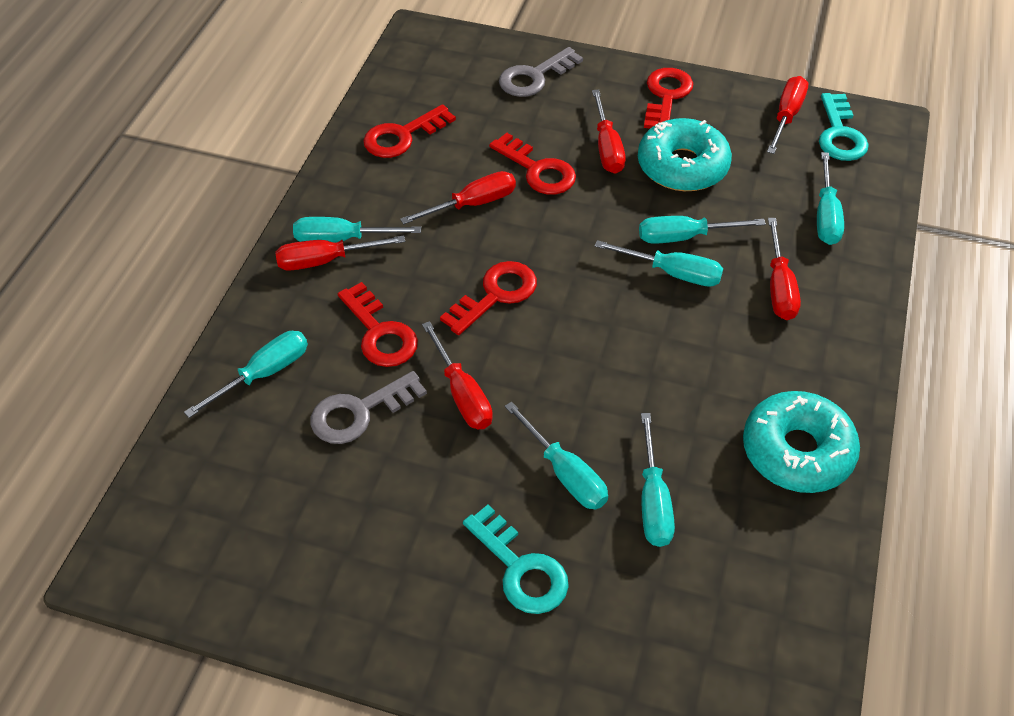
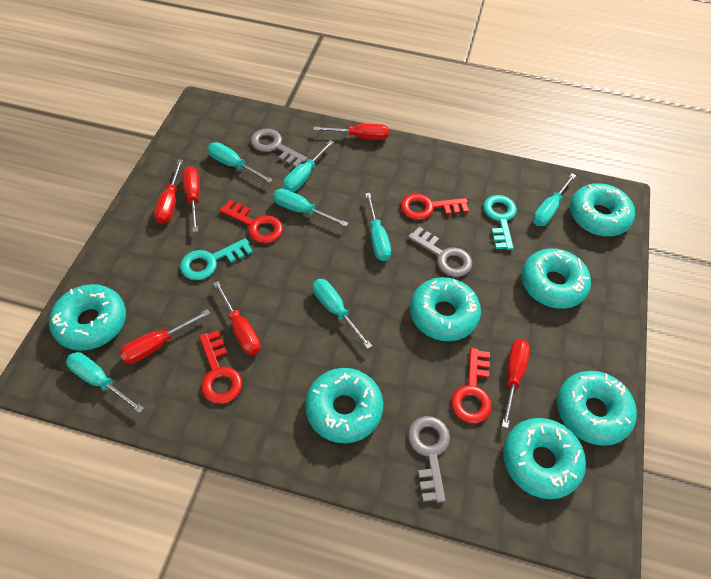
grey key: 2 -> 3
red key: 5 -> 4
turquoise donut: 2 -> 7

